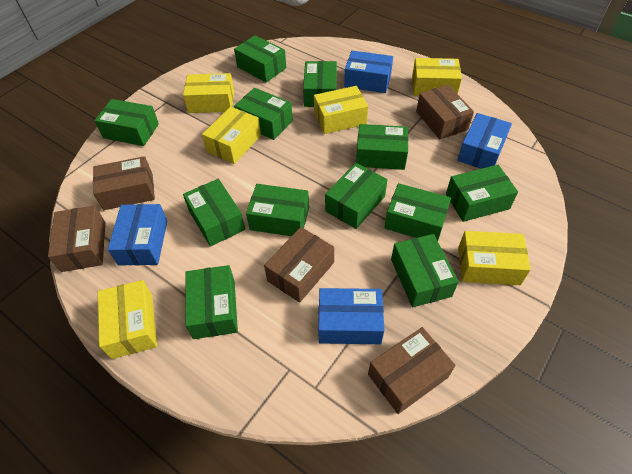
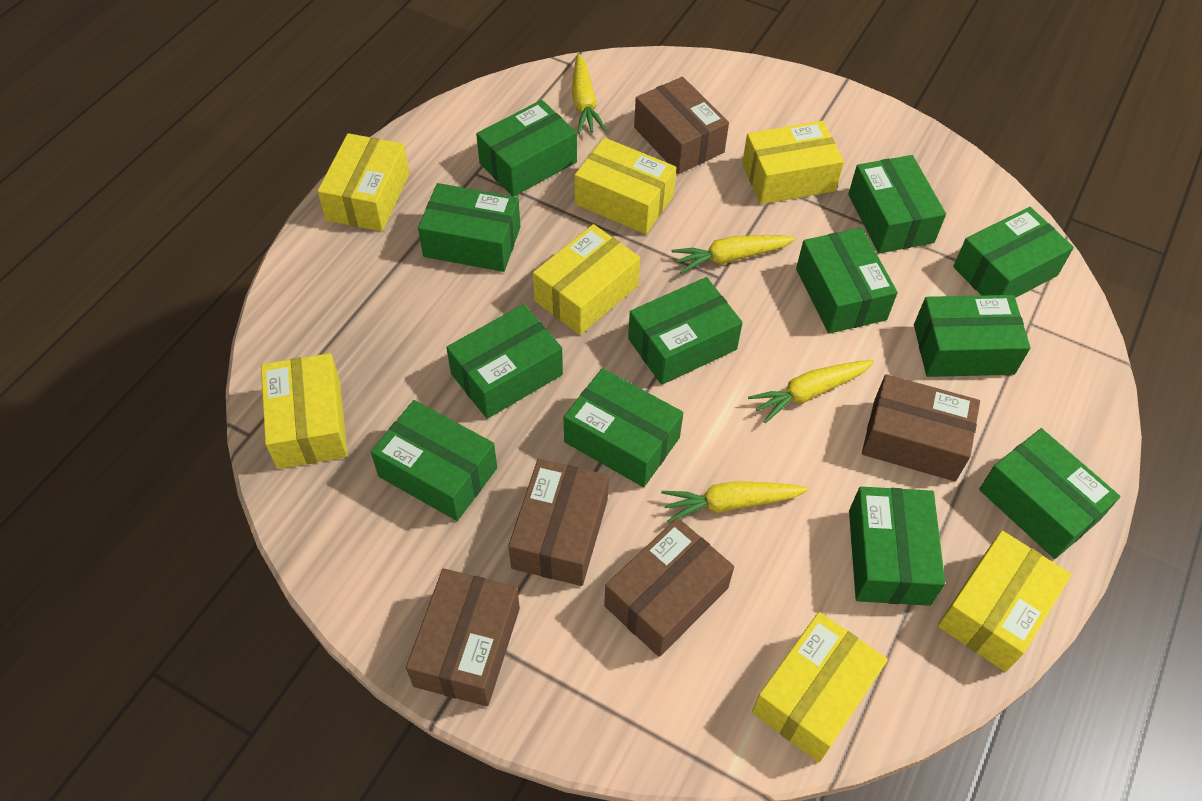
blue box: 4 -> 0
yellow box: 6 -> 7
yellow carrot: 0 -> 4

